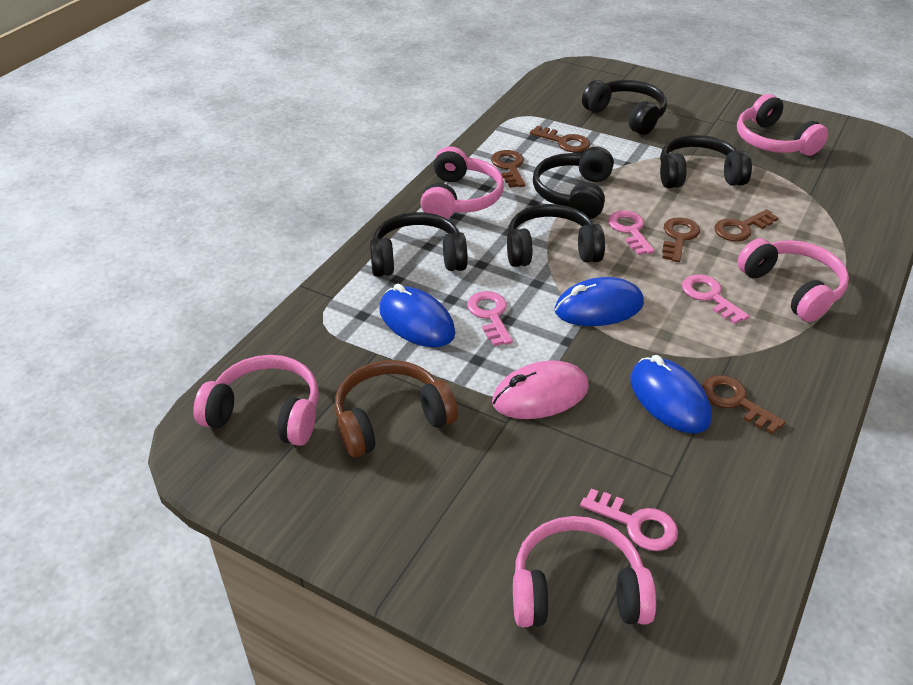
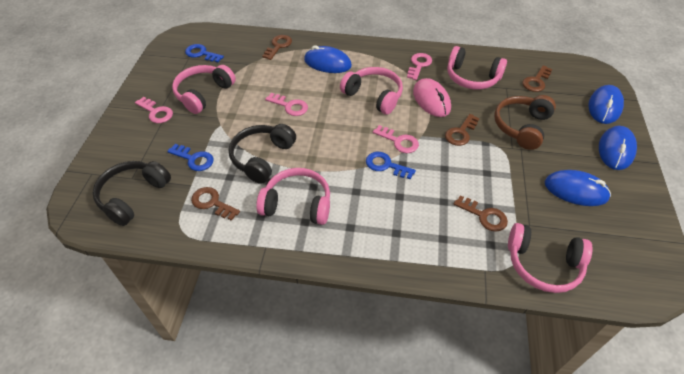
black headphones: 5 -> 2
blue key: 0 -> 3
blue mouse: 3 -> 4

